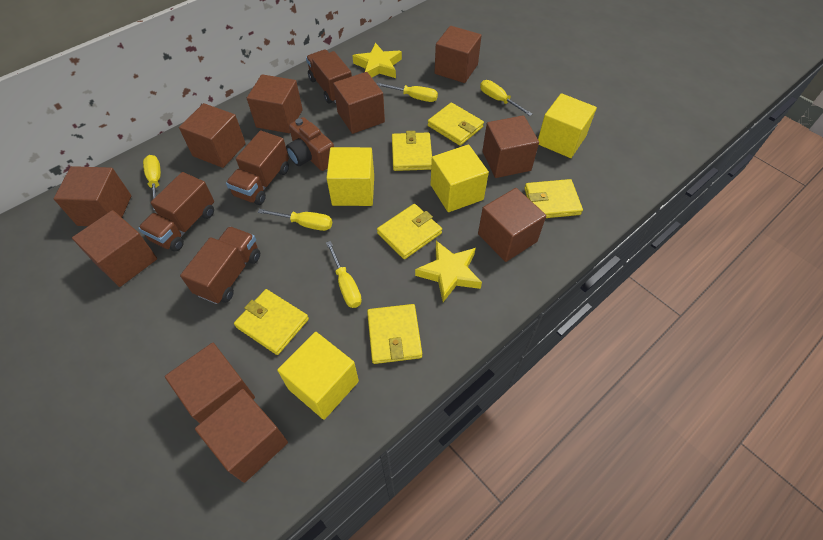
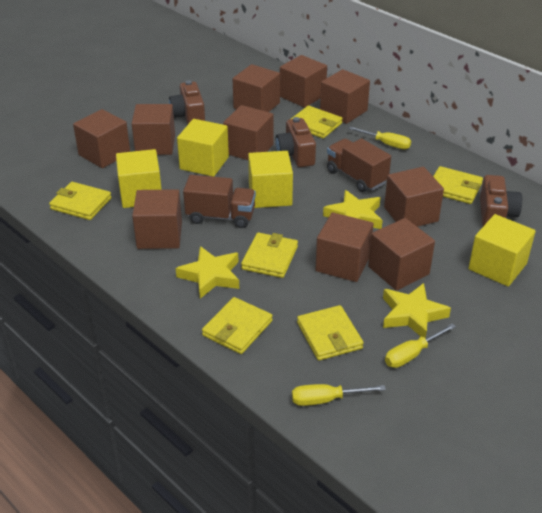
brown camera: 1 -> 3
brown truck: 4 -> 2
yellow screwdriver: 5 -> 3
yellow star: 2 -> 3

